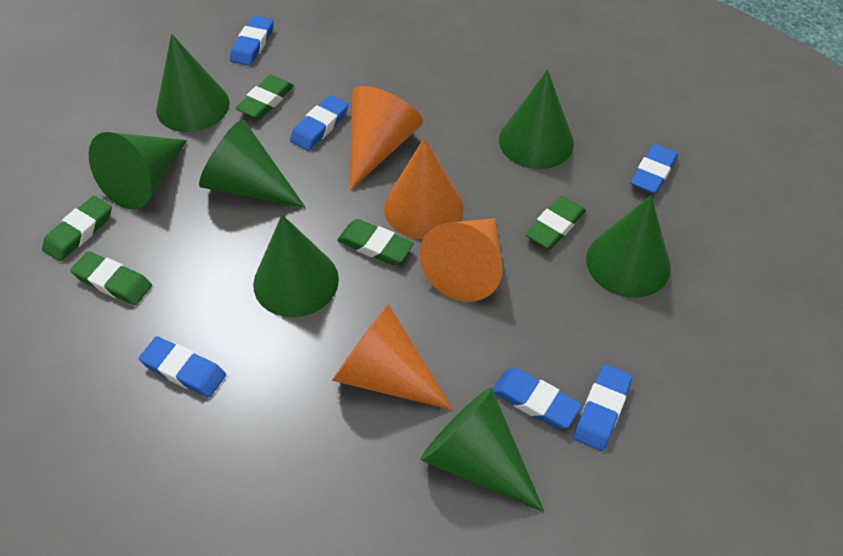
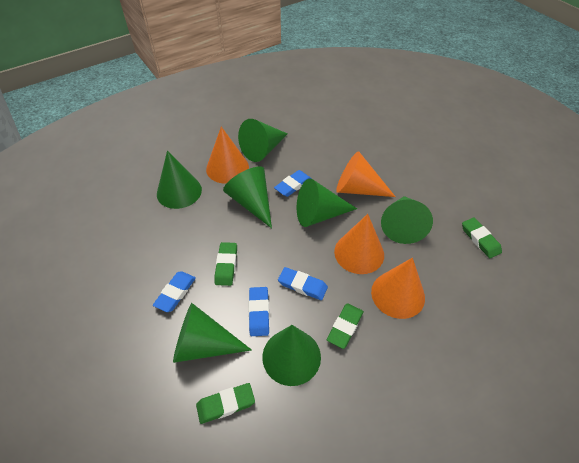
blue eraser: 6 -> 4
green eraser: 5 -> 4

